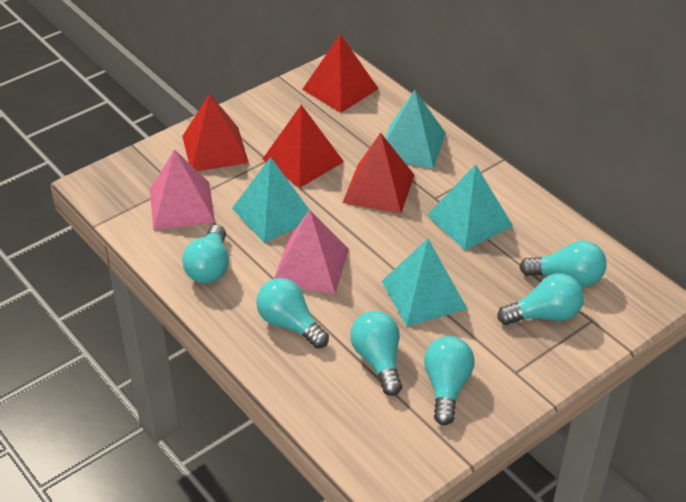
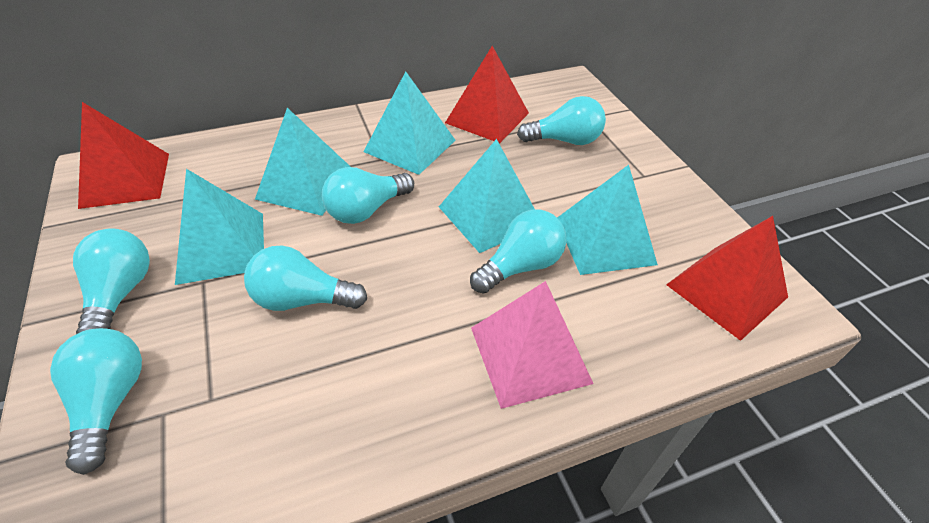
pink pyramid: 2 -> 1
red pyramid: 4 -> 3
turquoise pyramid: 4 -> 5

